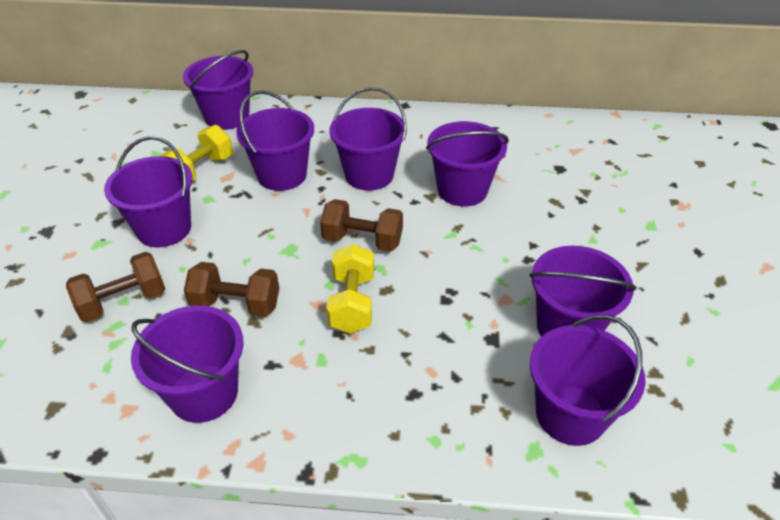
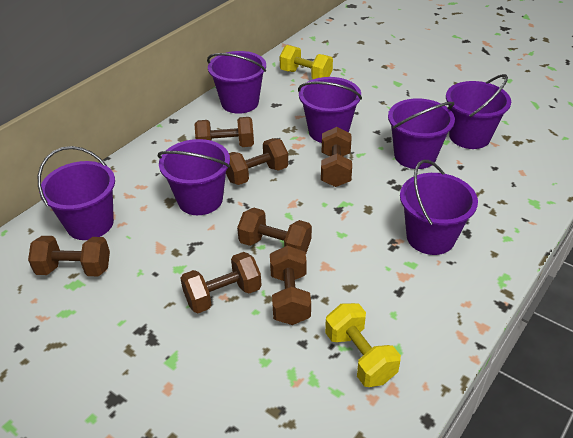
brown dumbbell: 3 -> 7
purple bucket: 8 -> 7

